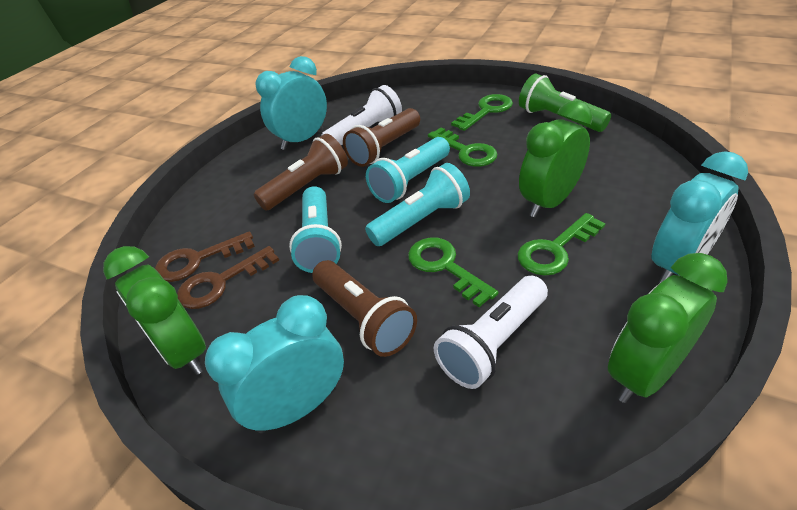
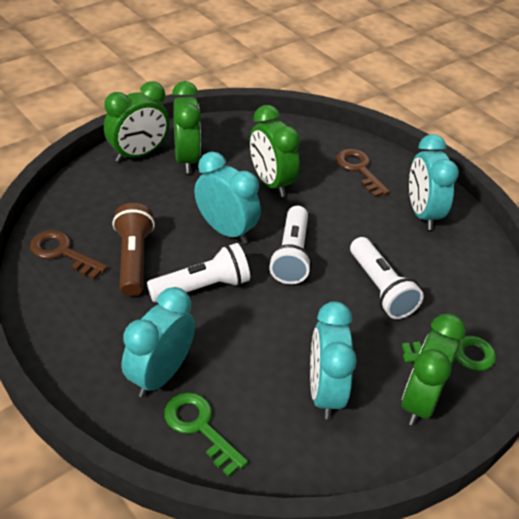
brown flashlight: 3 -> 1
green clock: 3 -> 4
green flashlight: 1 -> 0
green key: 4 -> 2
turquoise clock: 3 -> 4
turquoise flashlight: 3 -> 0
white flashlight: 2 -> 3

